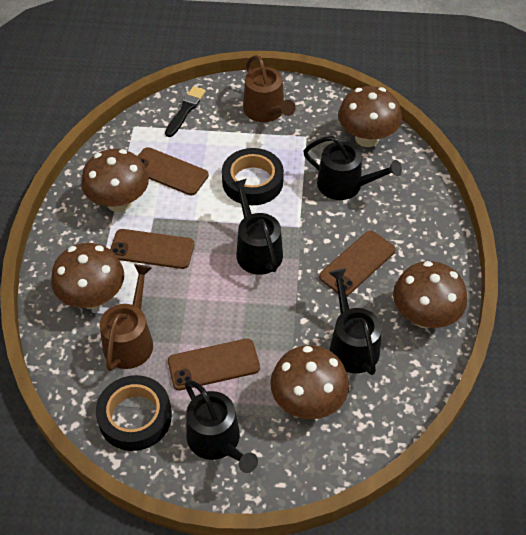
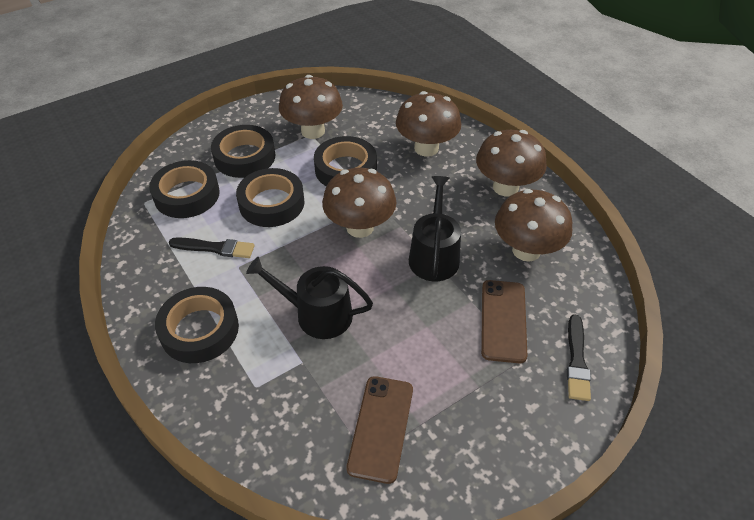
black brush: 1 -> 2
black tape: 2 -> 5
black watering can: 4 -> 2
brown phone: 4 -> 2
brown watering can: 2 -> 0

